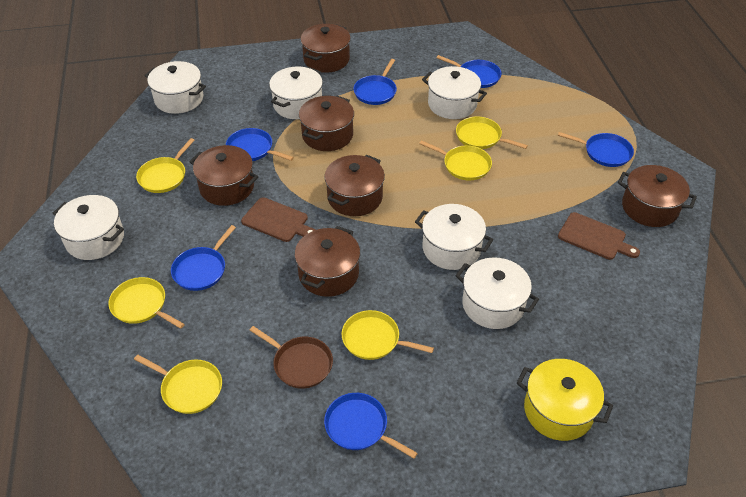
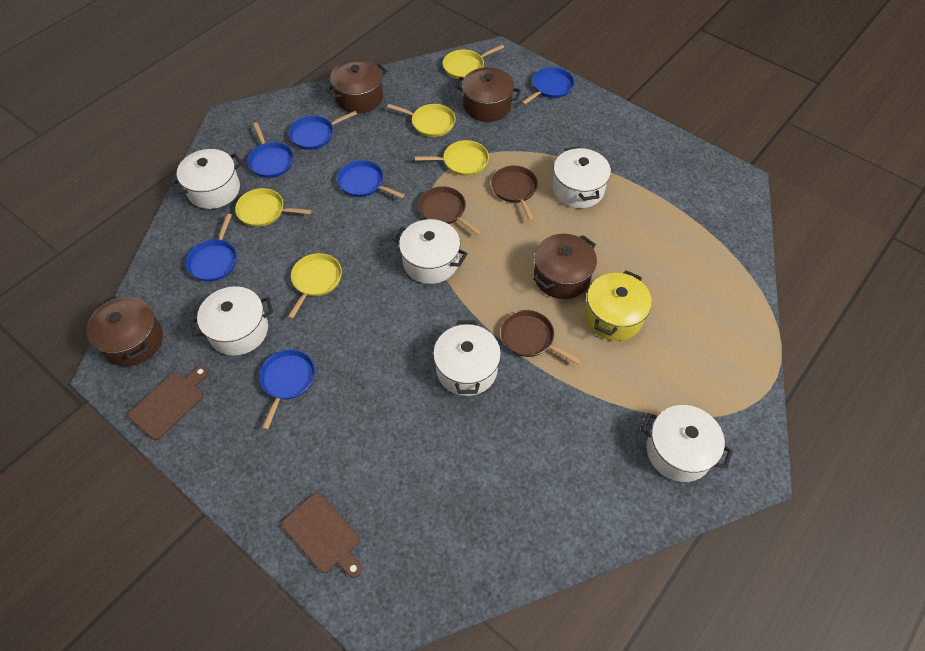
brown pan: 1 -> 3
brown pot: 6 -> 4
yellow pan: 6 -> 5

